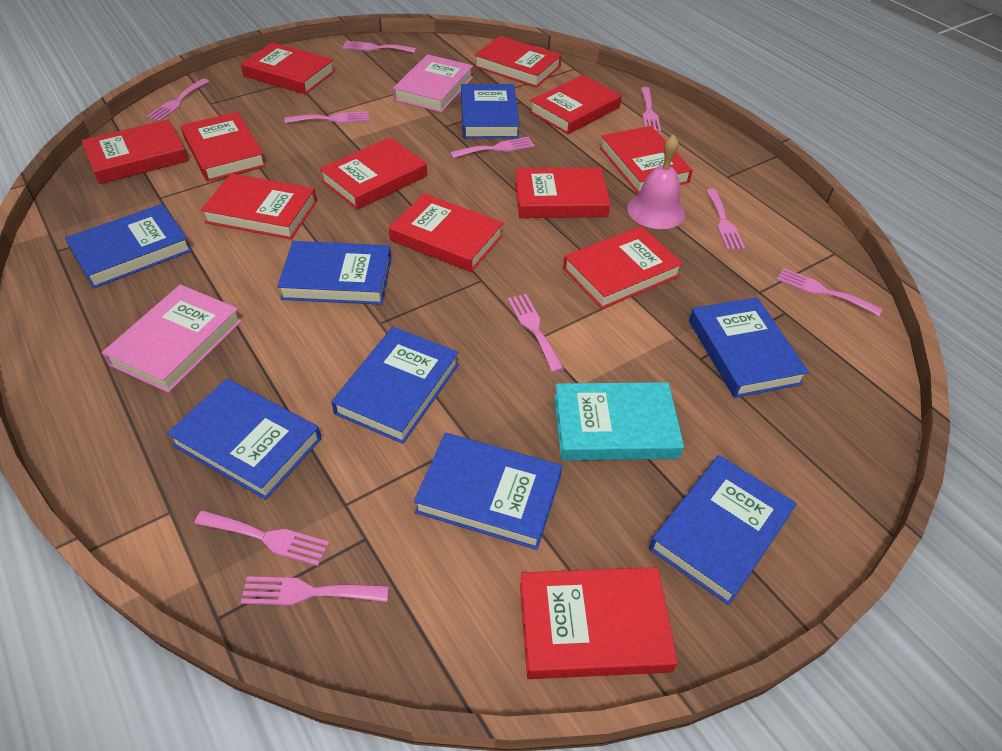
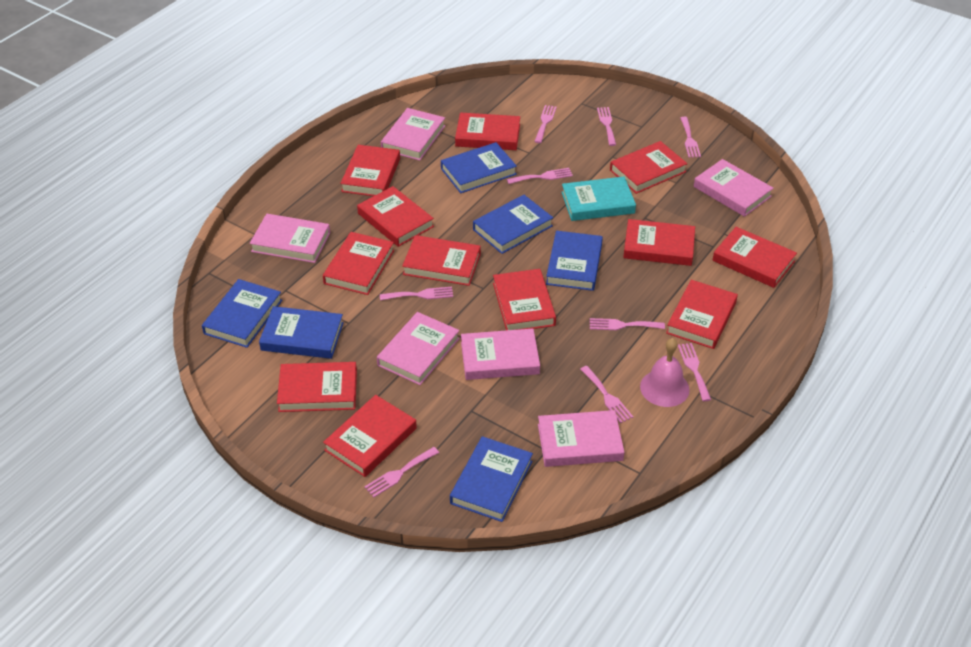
blue book: 8 -> 6
pink book: 2 -> 6
pink fork: 10 -> 9

